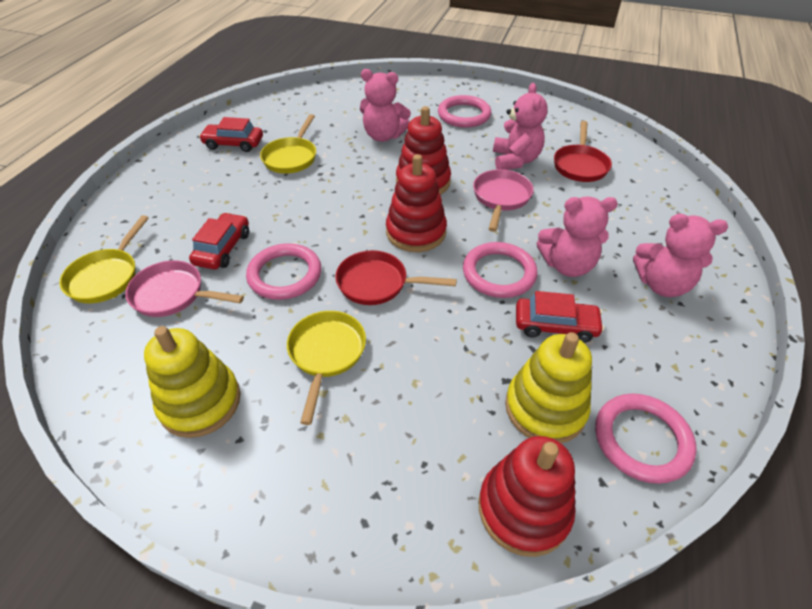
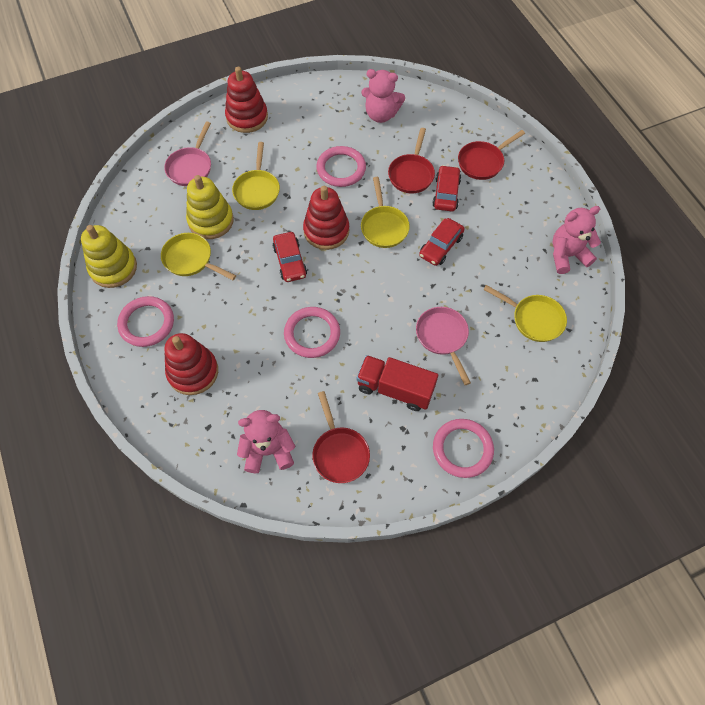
pink teddy bear: 4 -> 3
red pan: 2 -> 3
red truck: 0 -> 1
yellow pan: 3 -> 4

